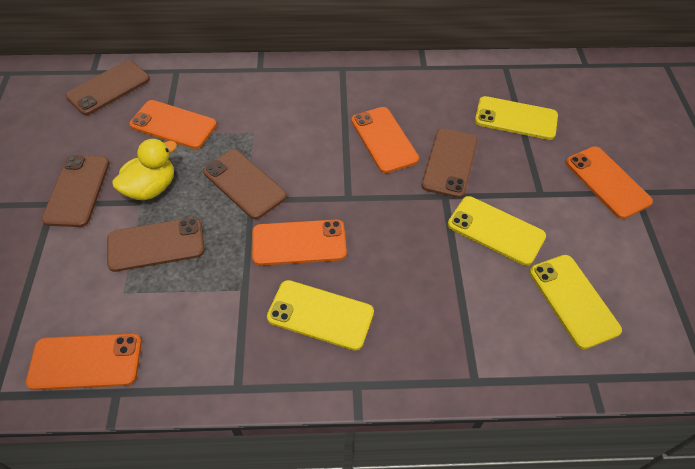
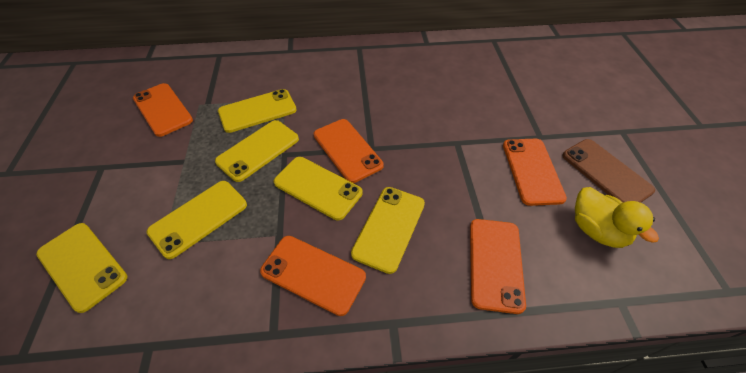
brown phone: 5 -> 1
yellow phone: 4 -> 6

